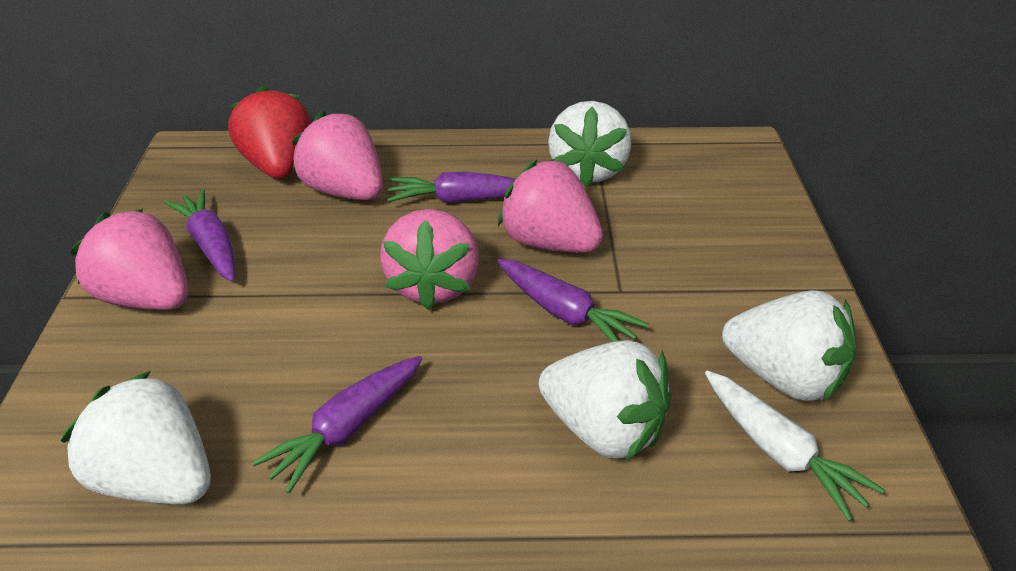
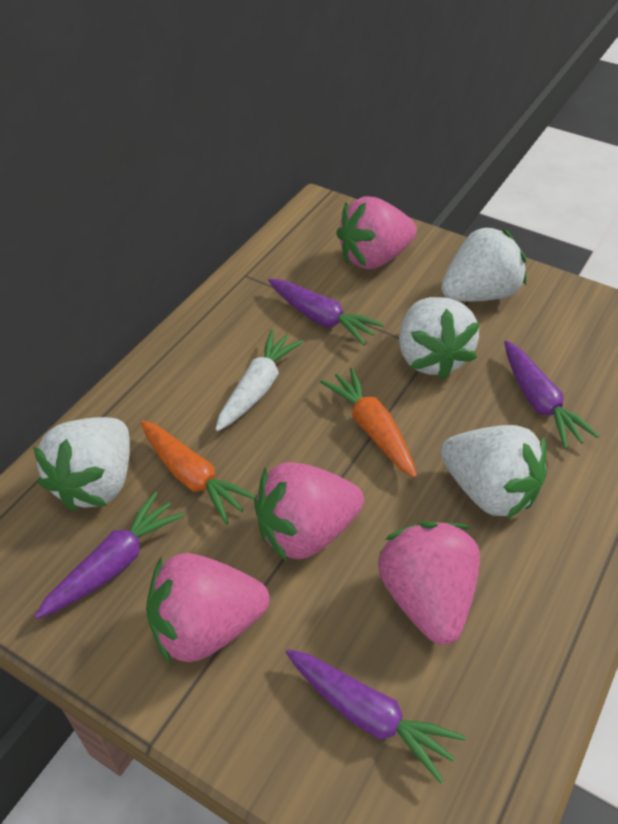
orange carrot: 0 -> 2
red strawberry: 1 -> 0

